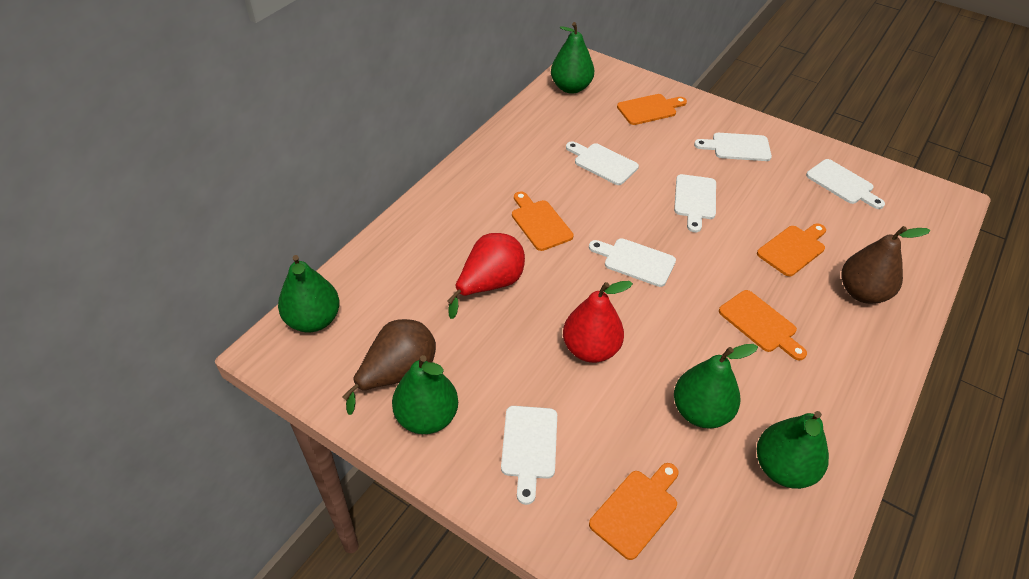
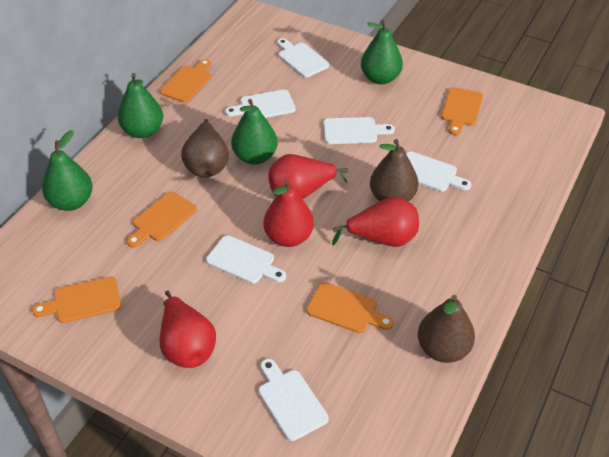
brown pear: 2 -> 3
green pear: 5 -> 4
red pear: 2 -> 4

